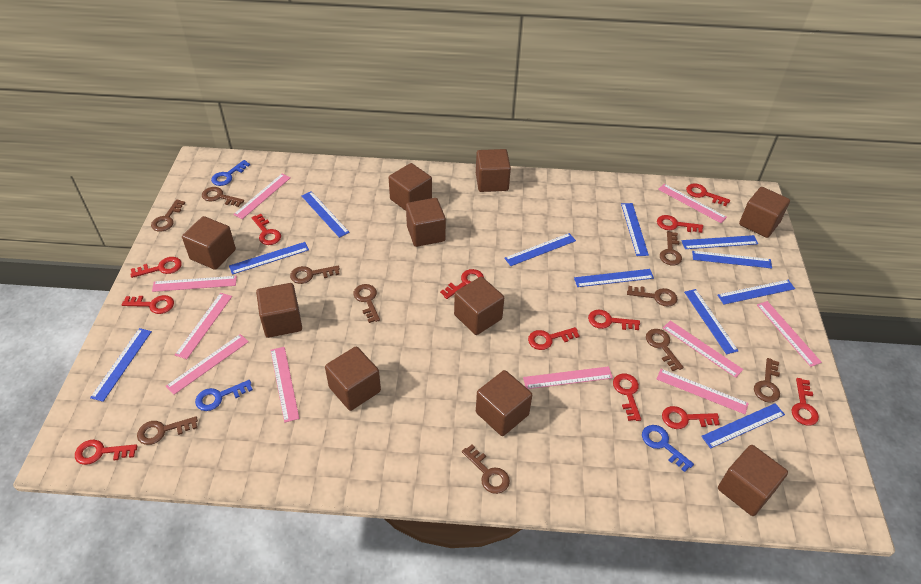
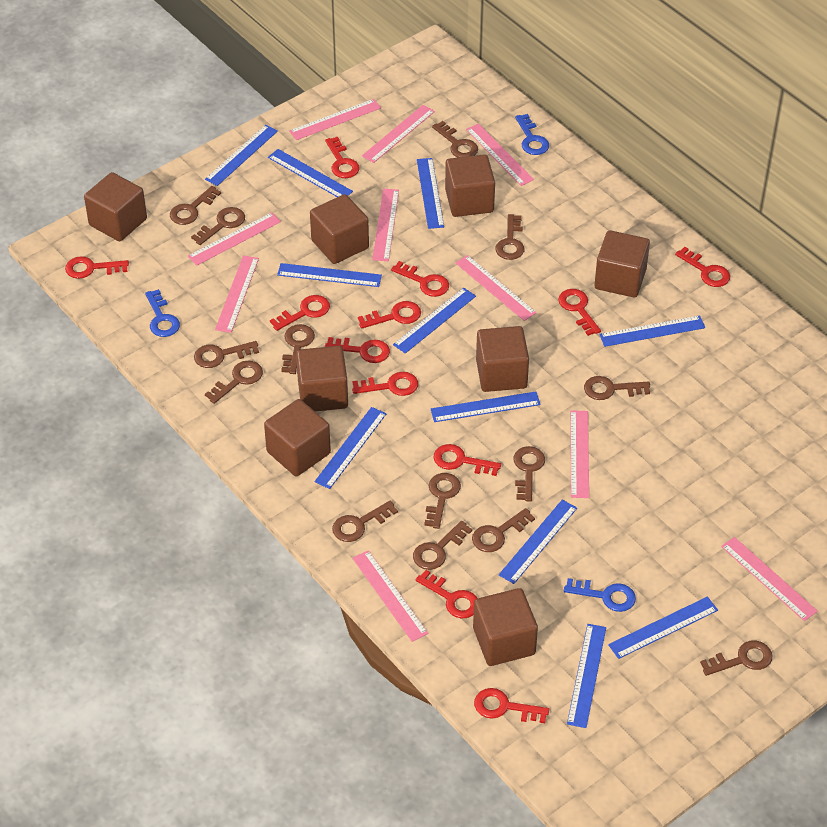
brown cube: 10 -> 8
brown key: 10 -> 14

